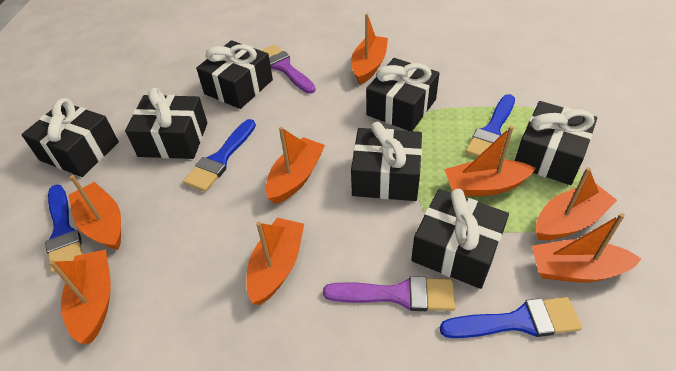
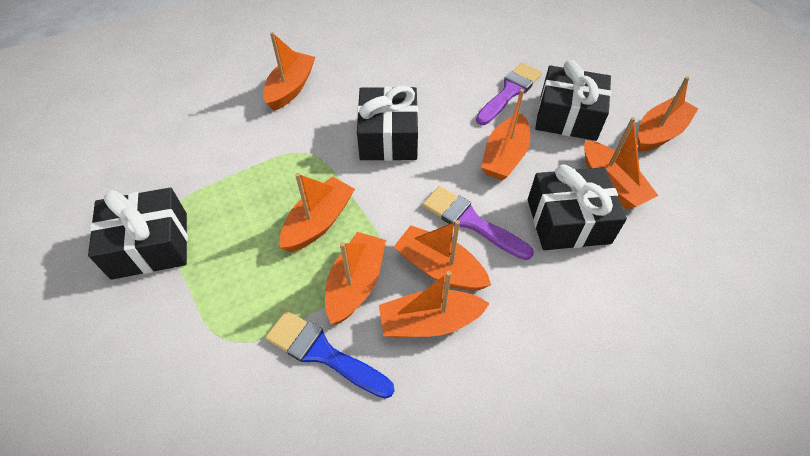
black gift: 7 -> 4
blue brush: 4 -> 1

